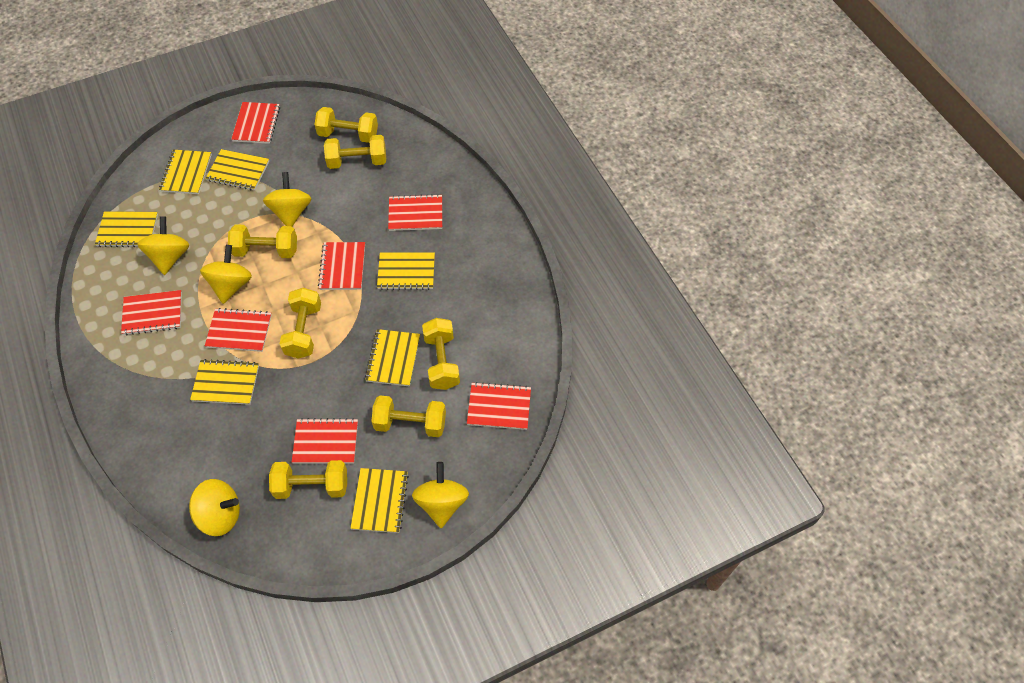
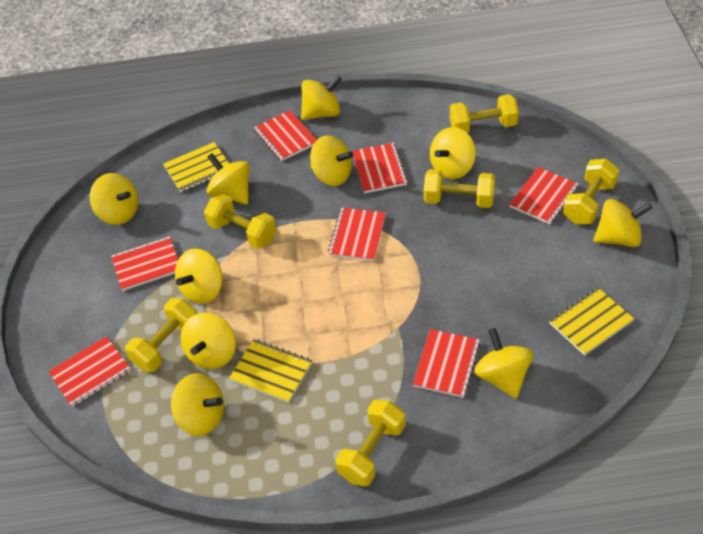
yellow dumbbell: 7 -> 6
yellow notebook: 7 -> 3
yellow spinning top: 5 -> 10

